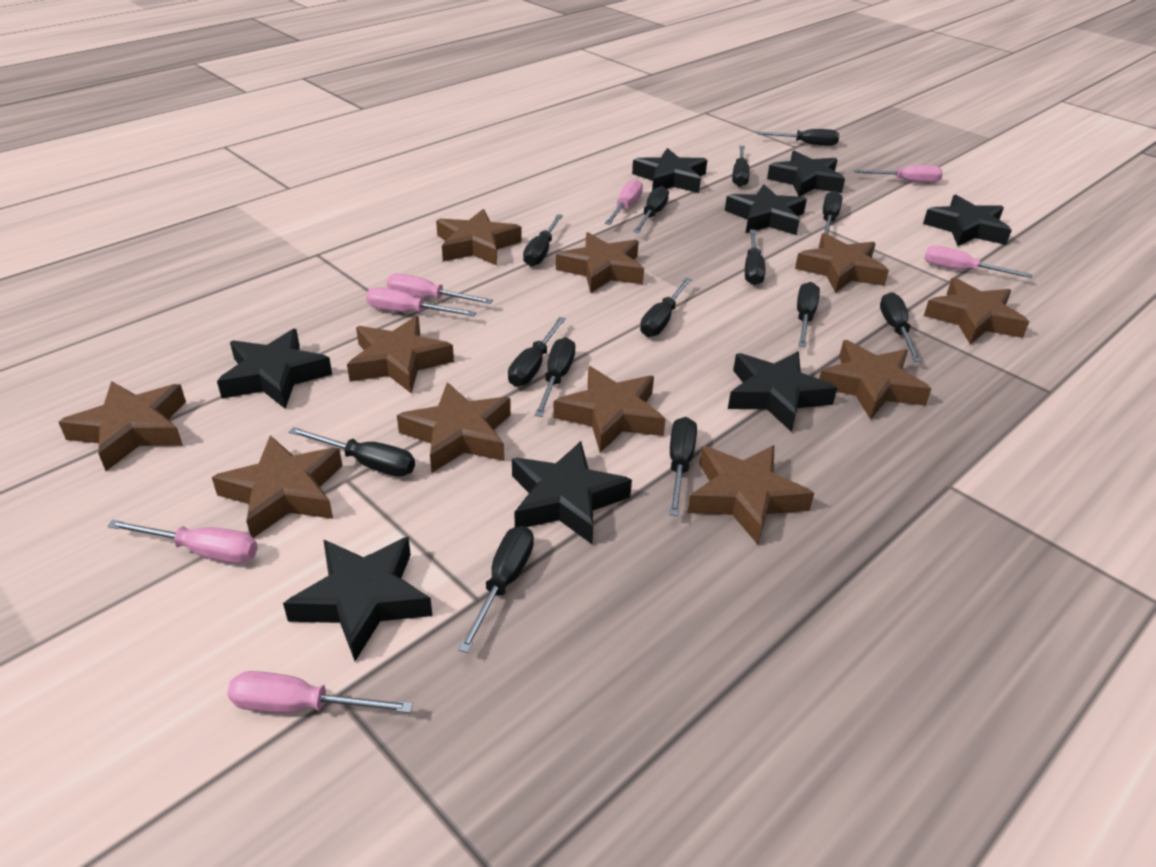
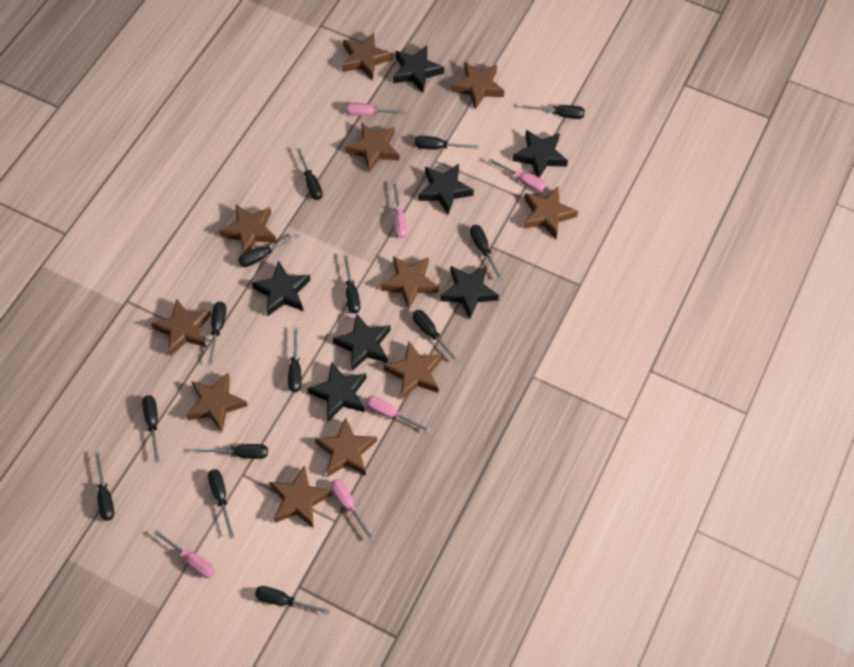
black star: 8 -> 7
pink screwdriver: 7 -> 6

